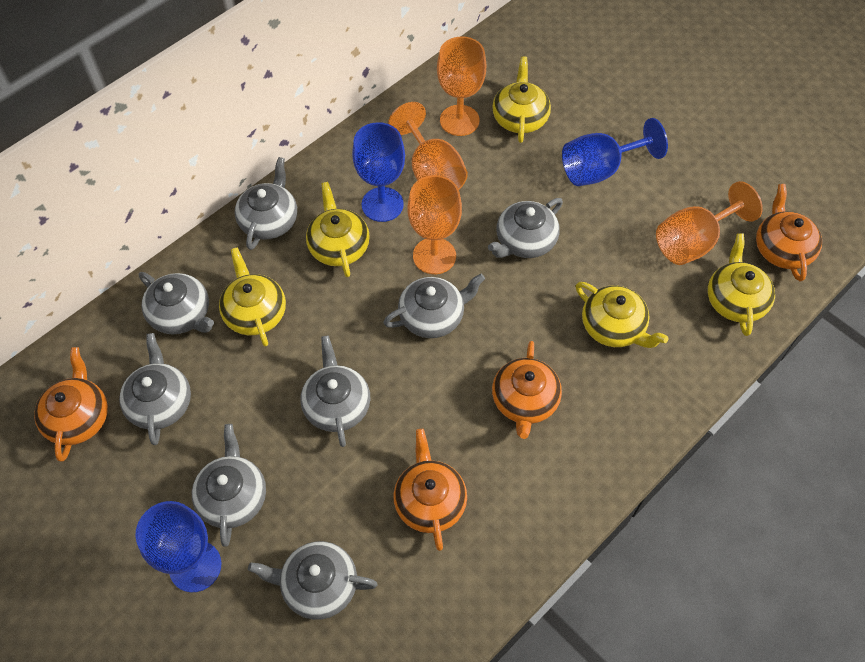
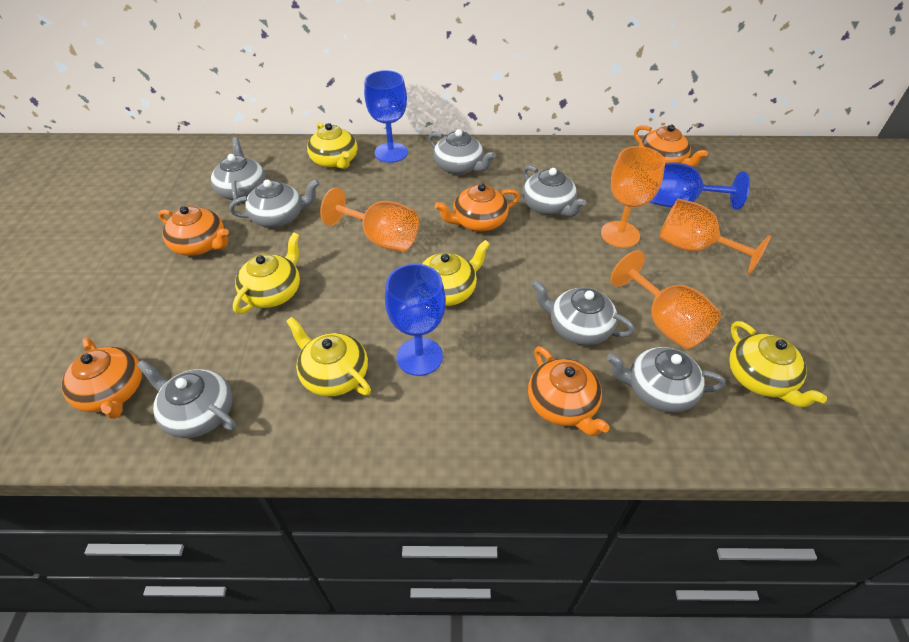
grey teapot: 8 -> 7
orange teapot: 4 -> 5

